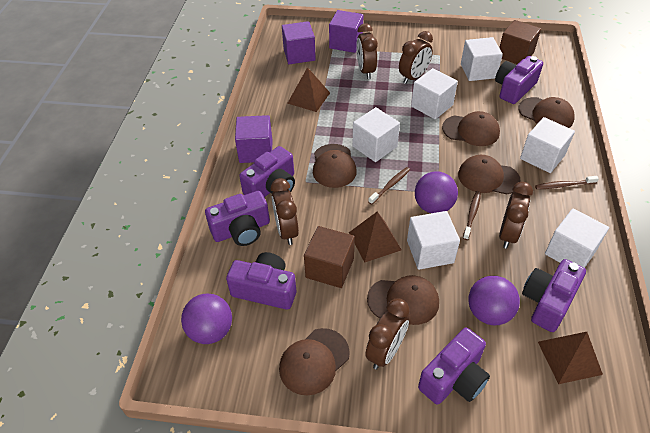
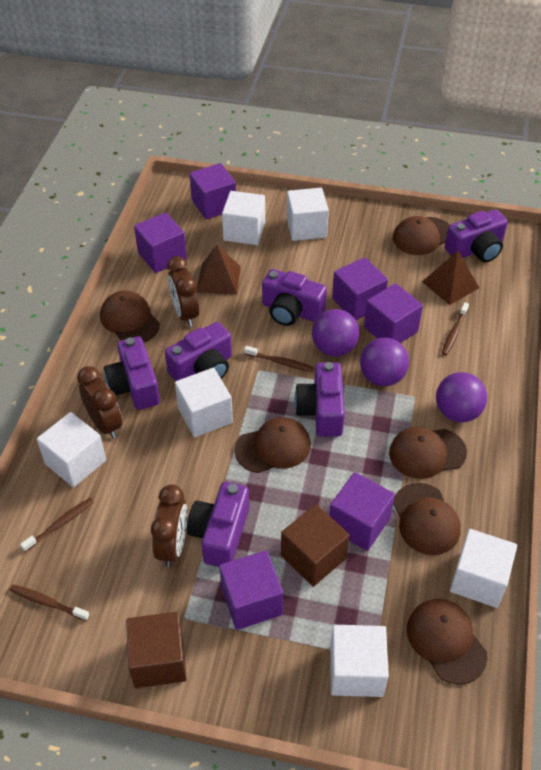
brown clock: 5 -> 3
brown pyramid: 3 -> 2
brown toothbrush: 3 -> 4
purple cube: 3 -> 6

